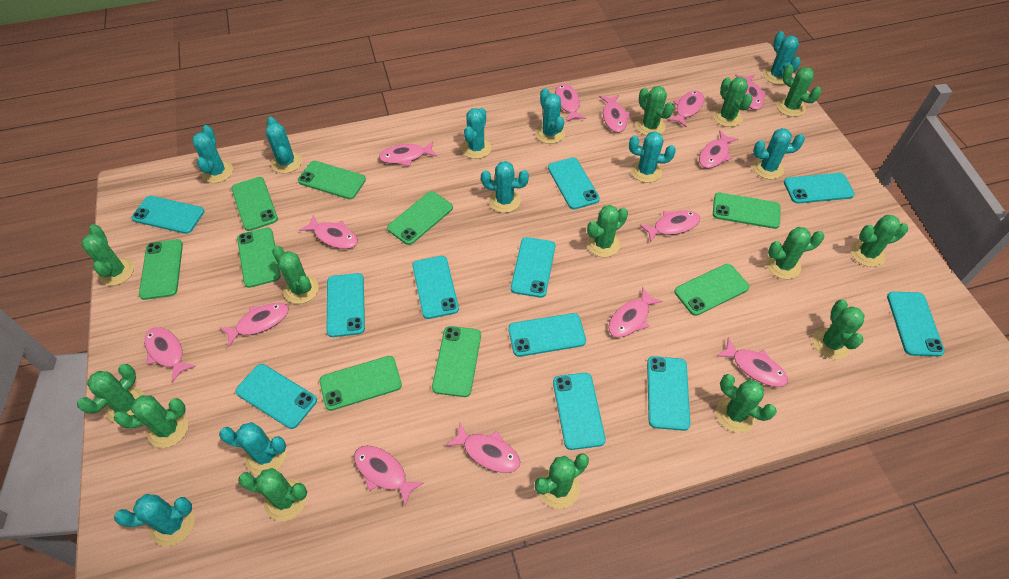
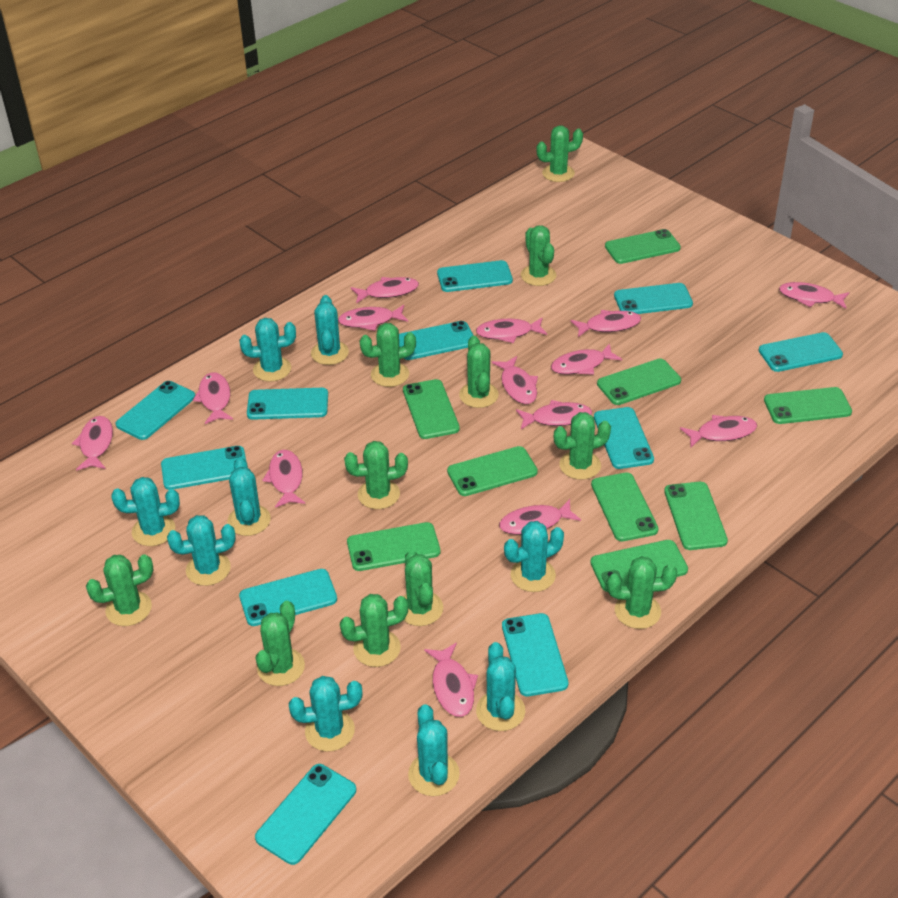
green cactus: 14 -> 11
turquoise cactus: 10 -> 9

